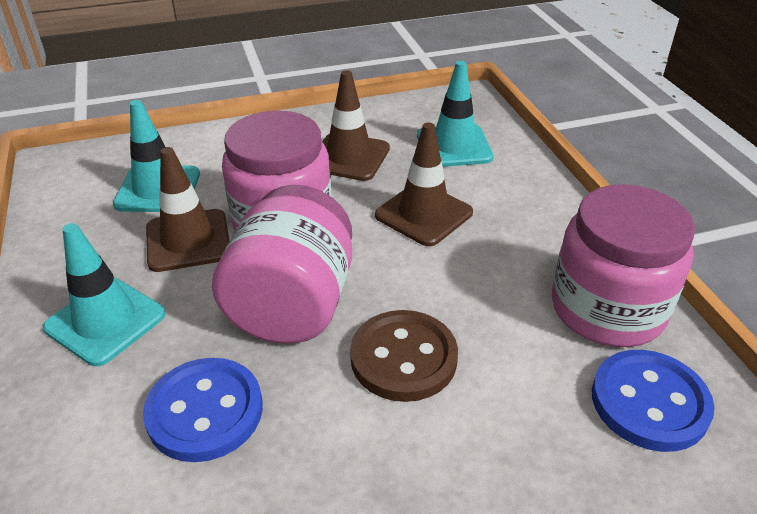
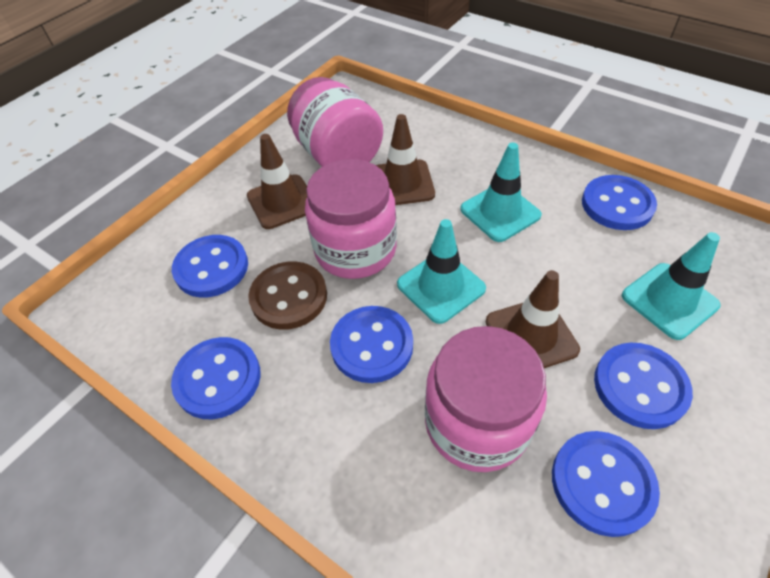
blue button: 2 -> 6

